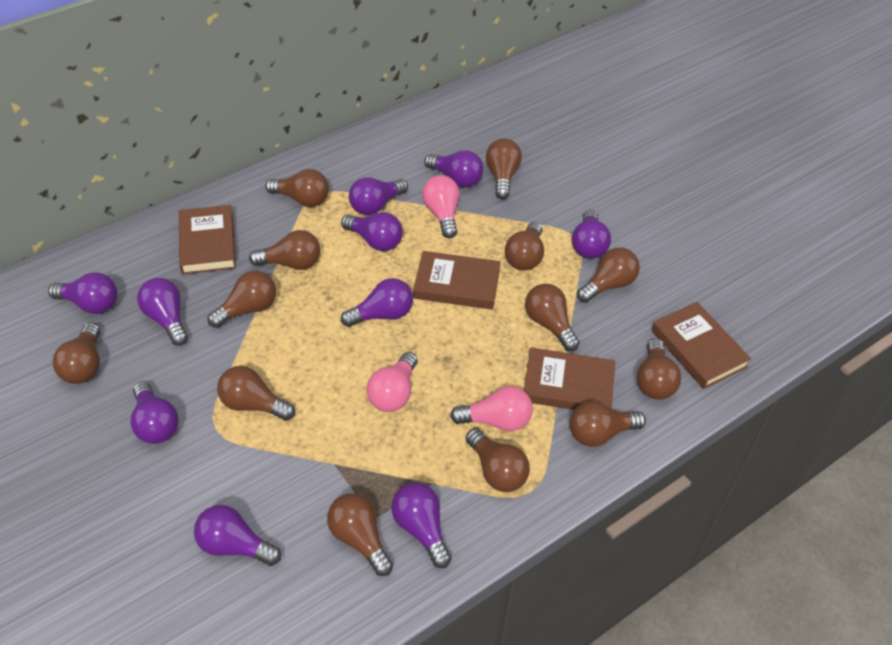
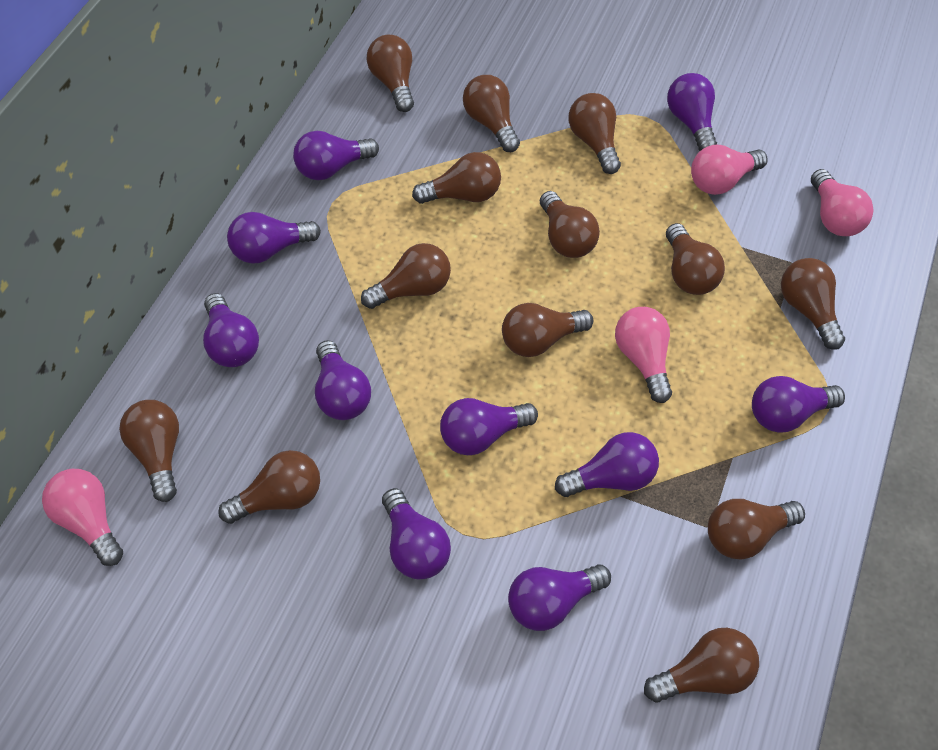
brown book: 4 -> 0
pink light bulb: 3 -> 4

